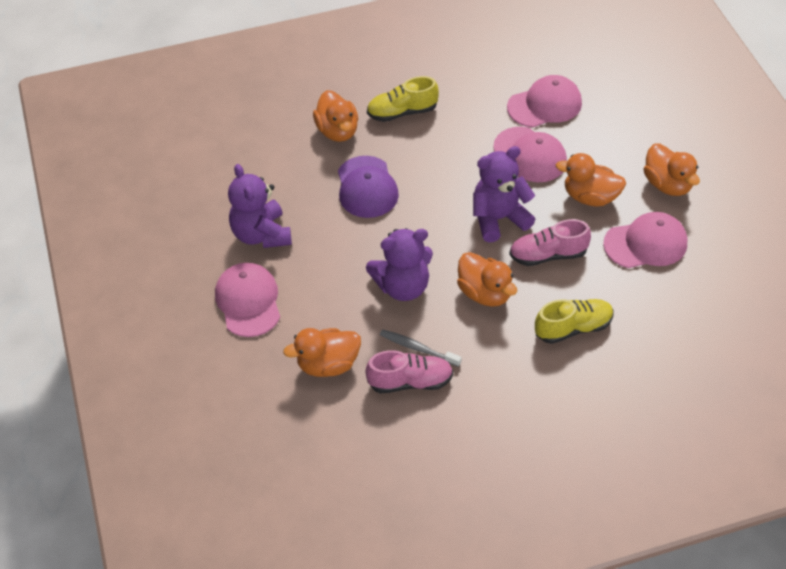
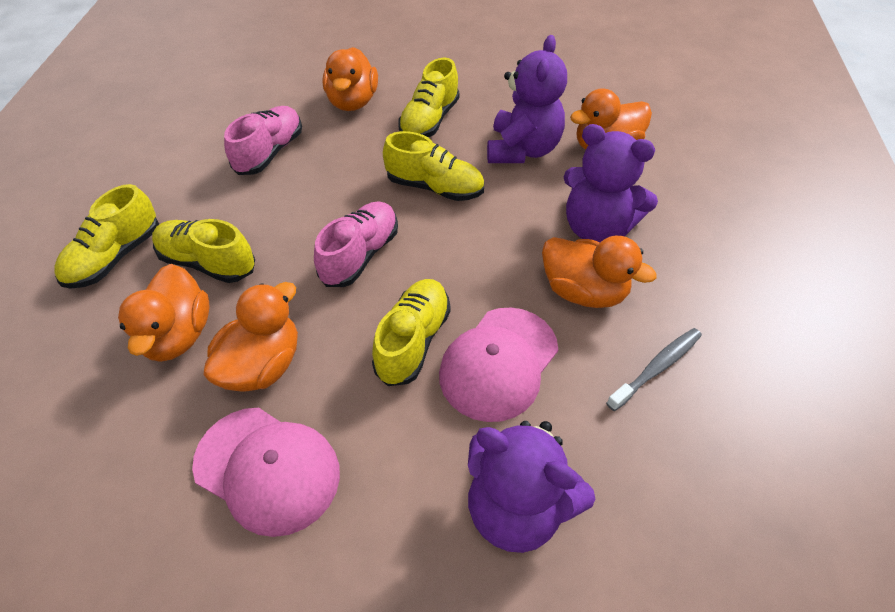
pink cap: 4 -> 2
purple cap: 1 -> 0
yellow shoe: 2 -> 5

